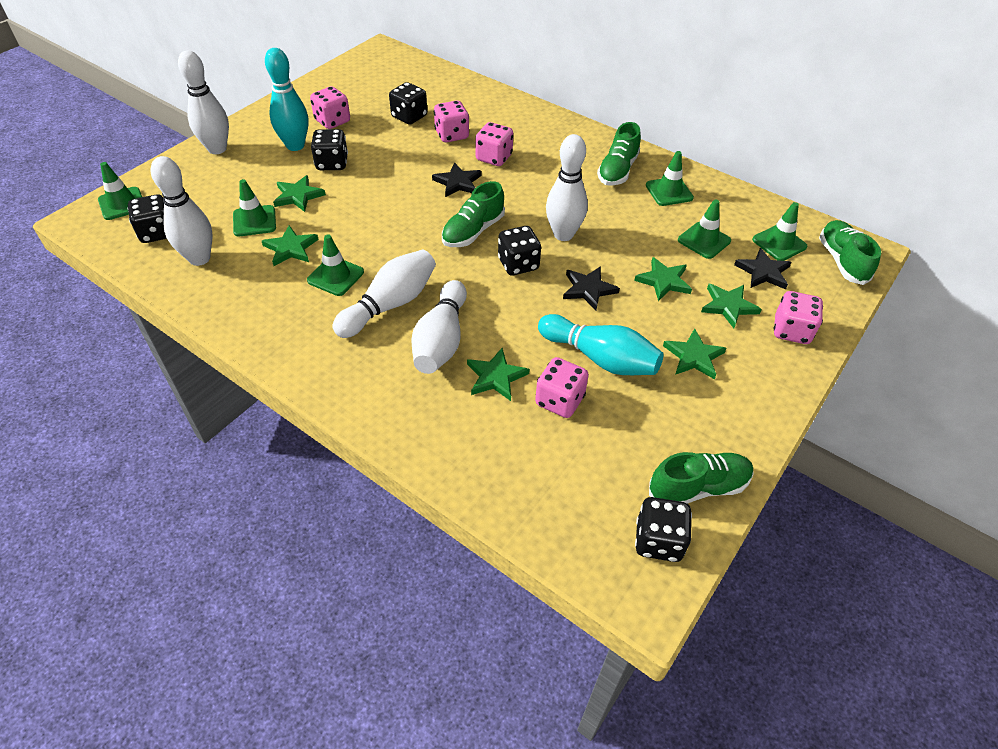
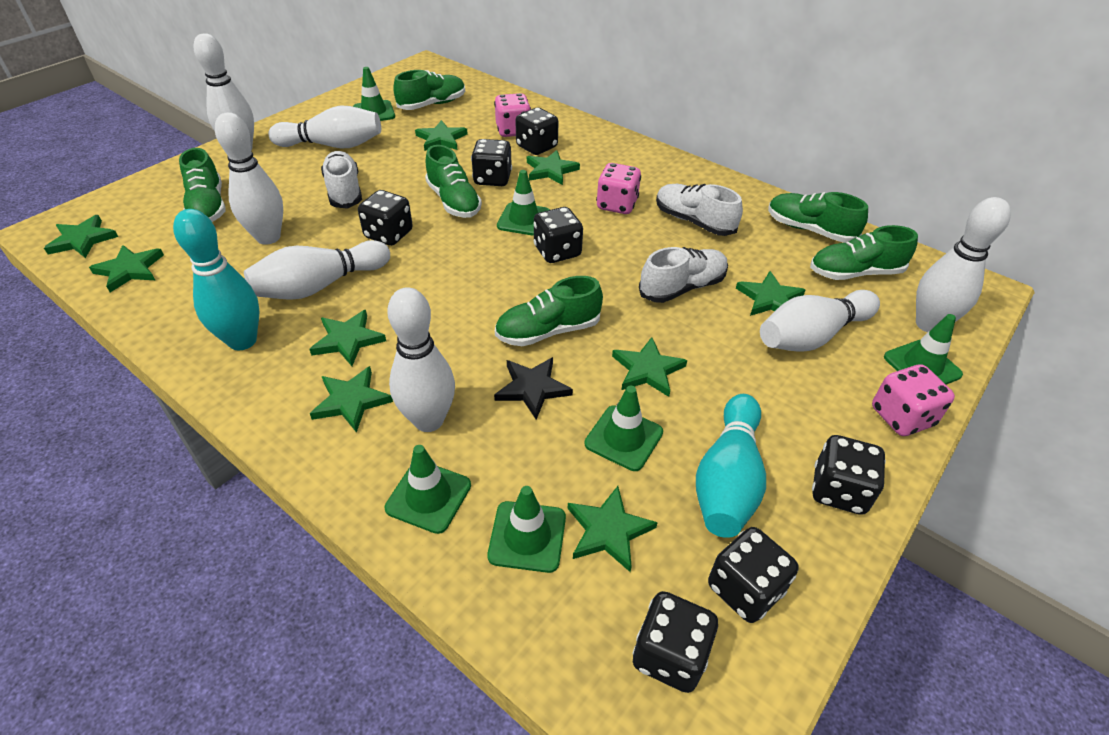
black dice: 5 -> 7
black star: 3 -> 1
green shoe: 4 -> 6
green star: 6 -> 9
pink dice: 5 -> 3
white bowling pin: 5 -> 7
white shoe: 0 -> 3

